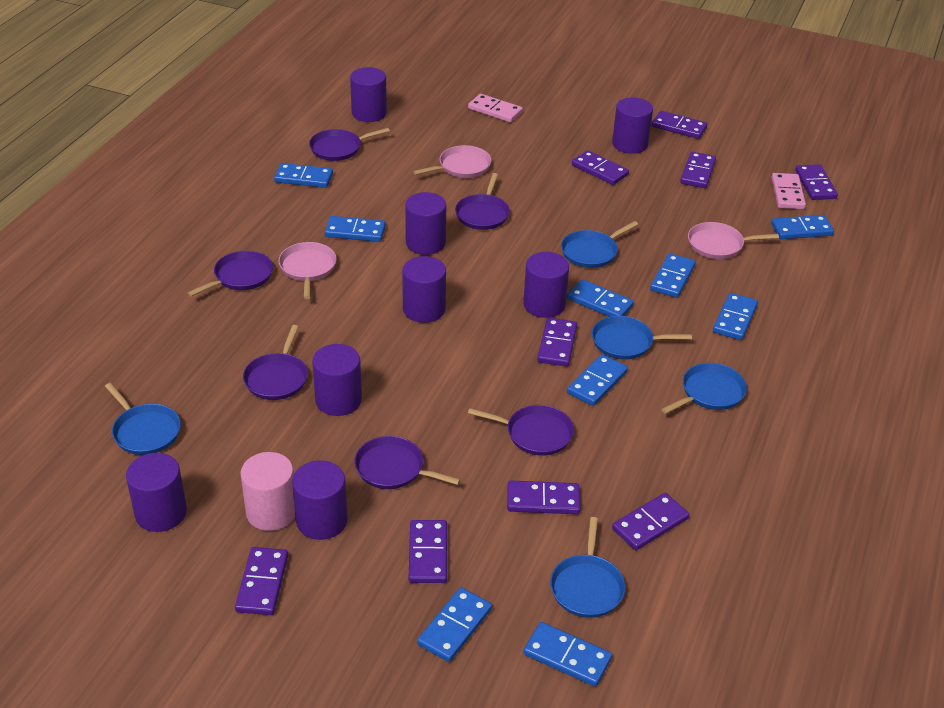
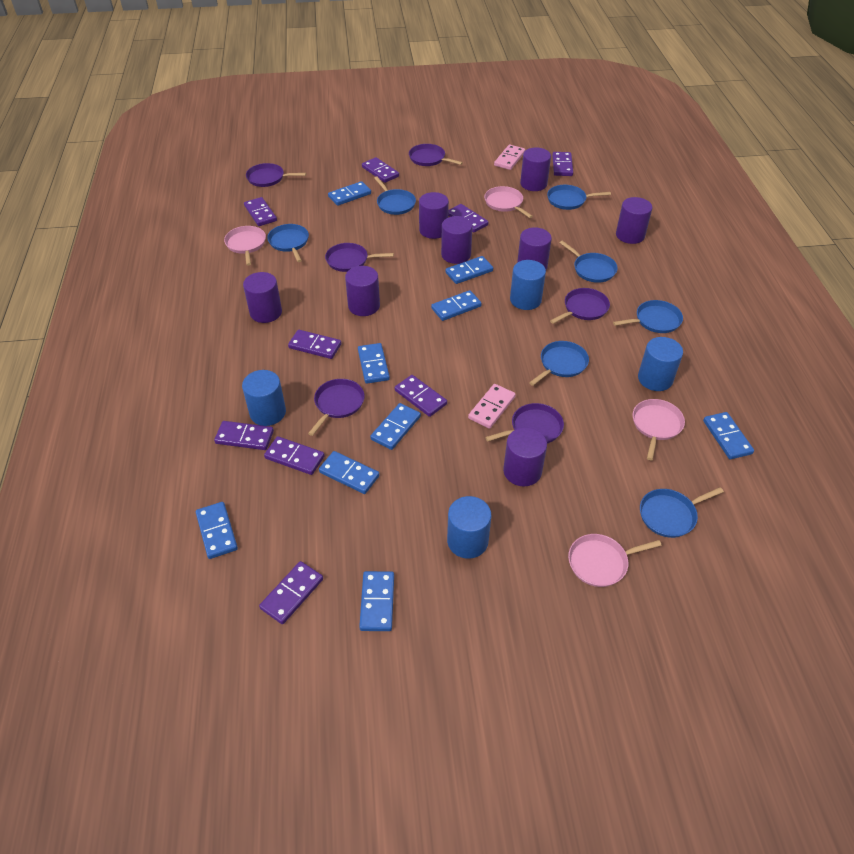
blue cylinder: 0 -> 4
blue pan: 5 -> 7
pink cylinder: 1 -> 0
pink pan: 3 -> 4

